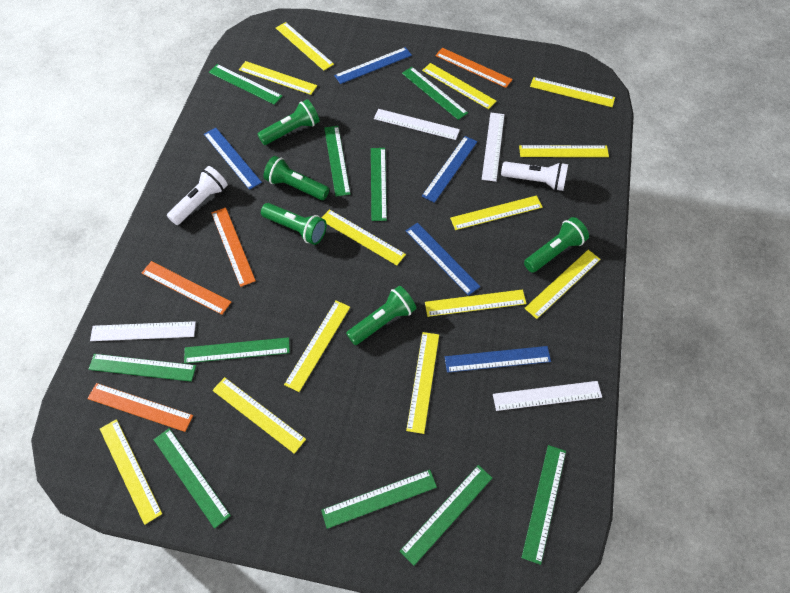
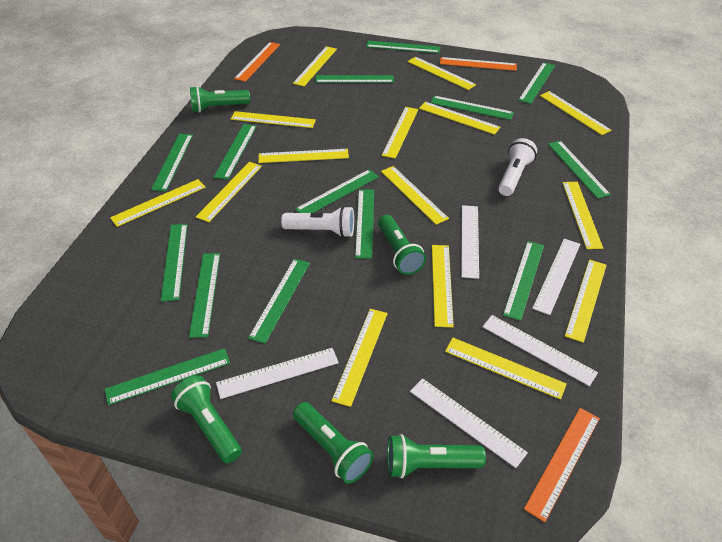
blue ruler: 5 -> 0
green ruler: 10 -> 14
orange ruler: 4 -> 3
white ruler: 4 -> 5
yellow ruler: 13 -> 15

